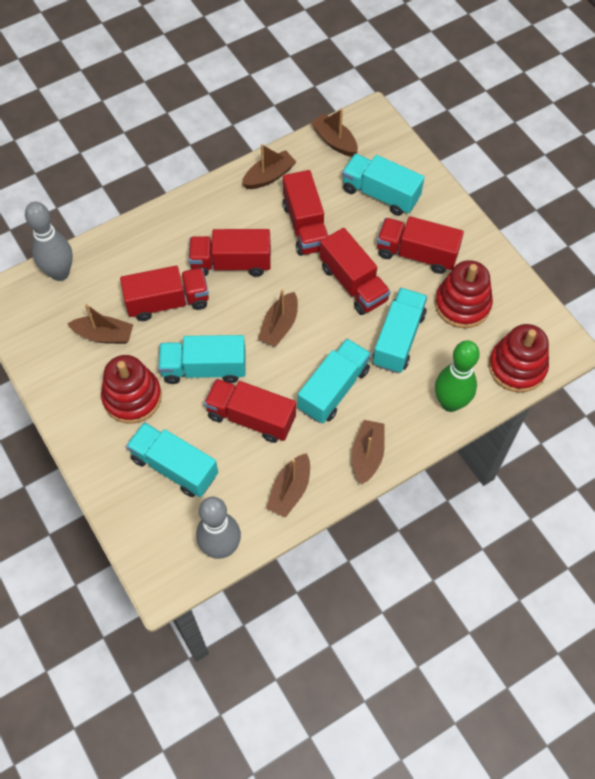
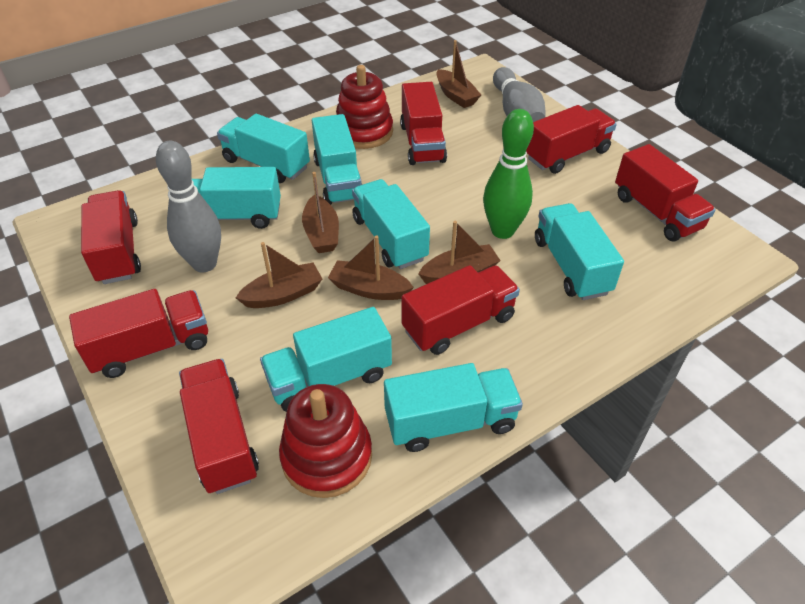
brown boat: 6 -> 5
red stacking toy: 3 -> 2
red truck: 6 -> 7
turquoise truck: 5 -> 7

